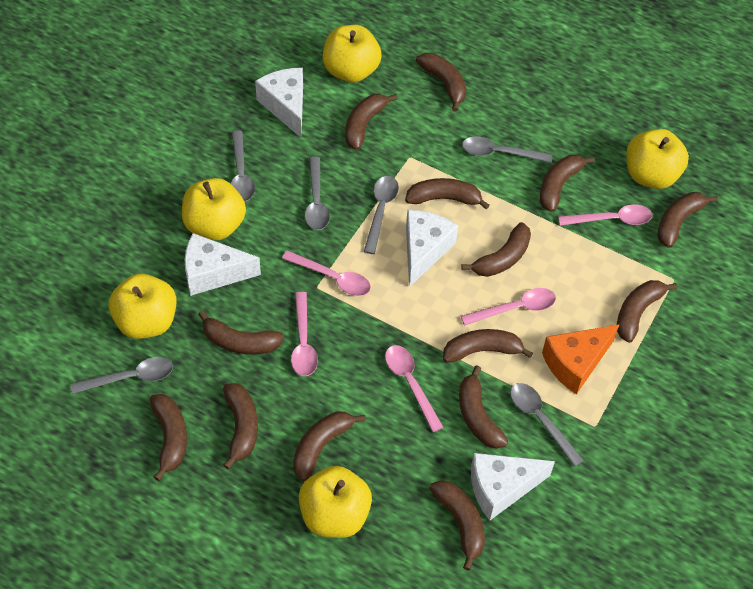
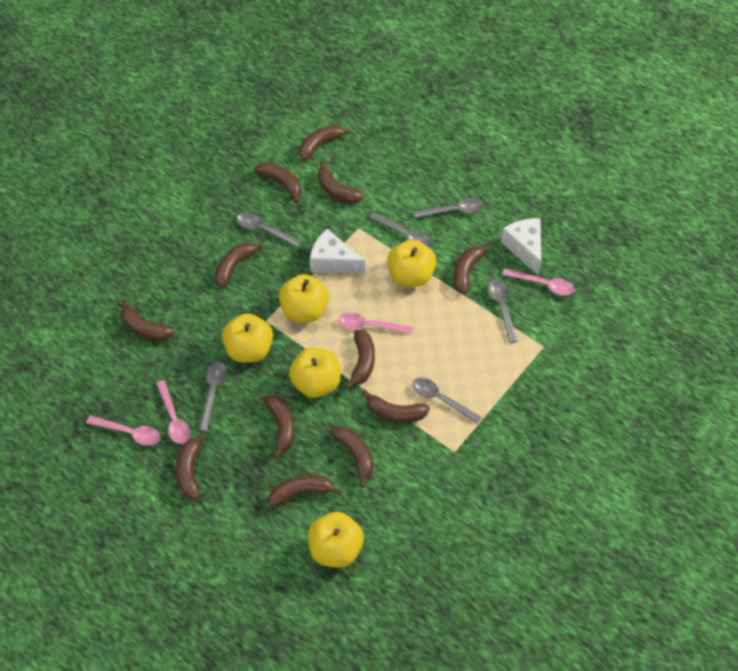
brown banana: 14 -> 12
orange cheese: 1 -> 0
pink spoon: 5 -> 4
white cheese: 4 -> 2

